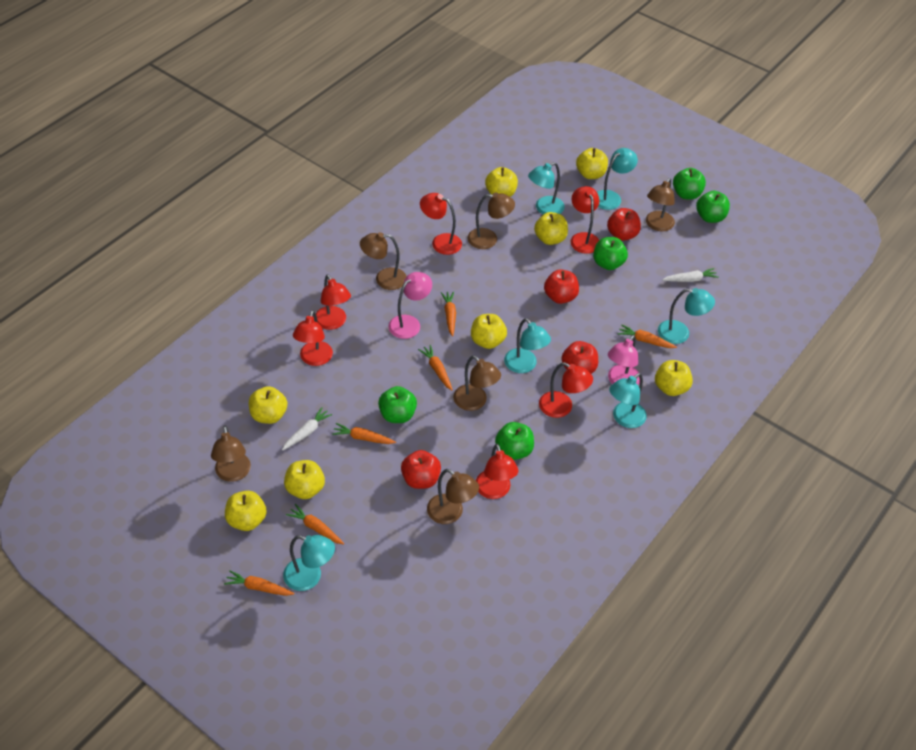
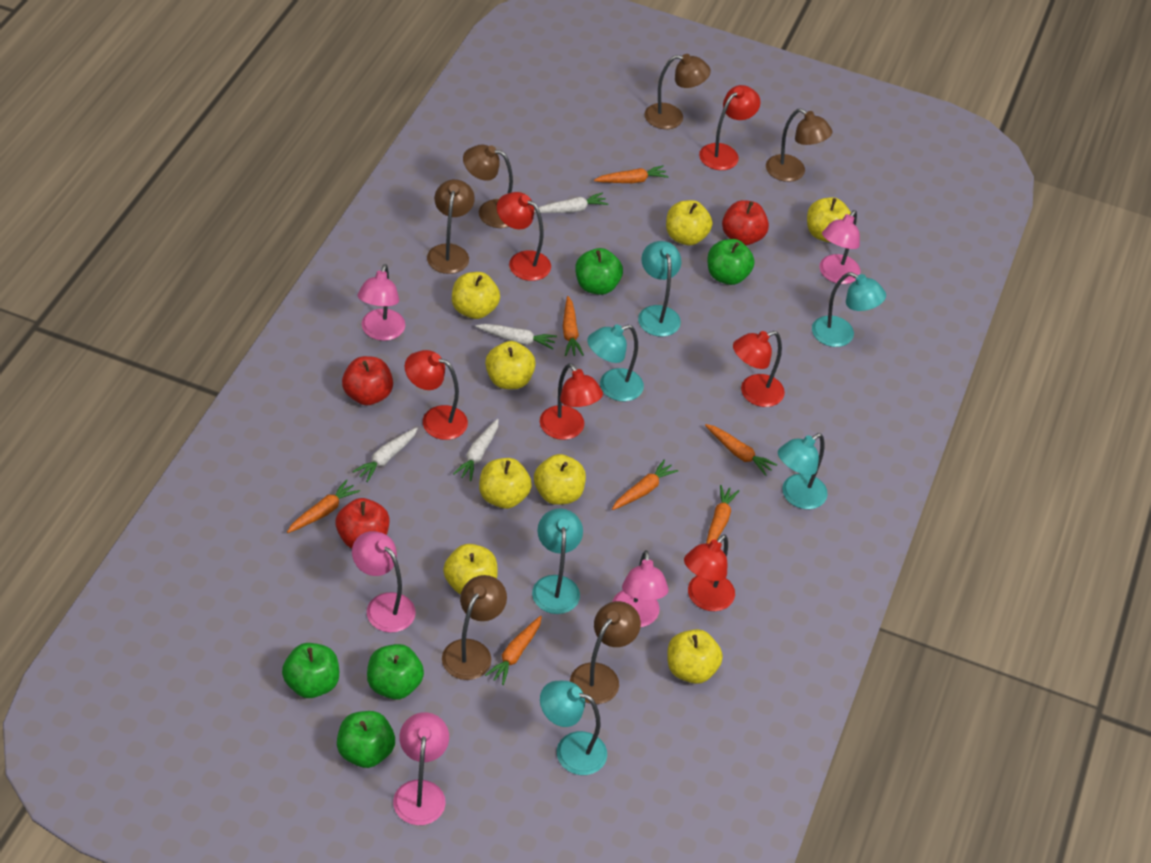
orange carrot: 6 -> 7
pink lamp: 2 -> 5
red apple: 4 -> 3
white carrot: 2 -> 4

